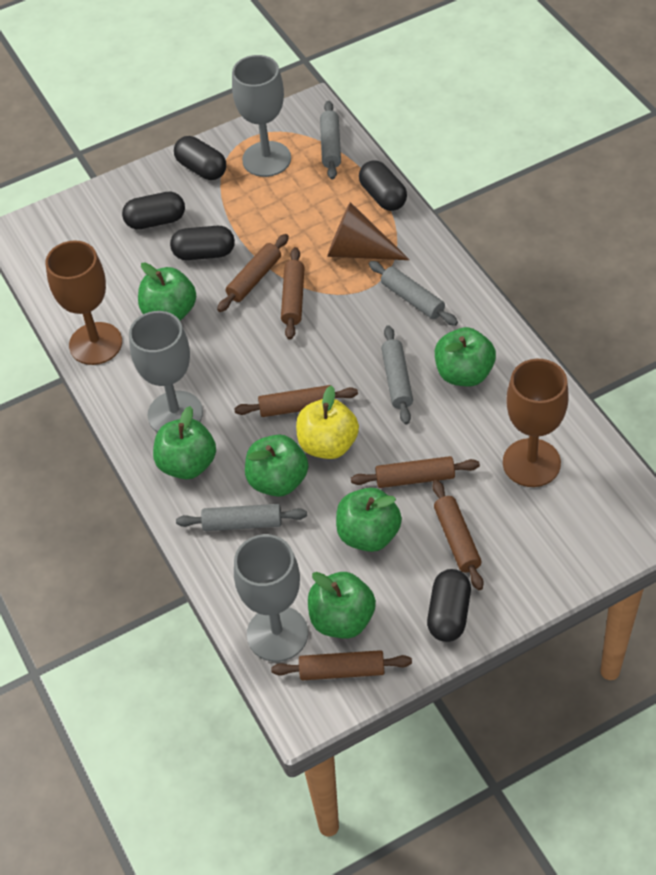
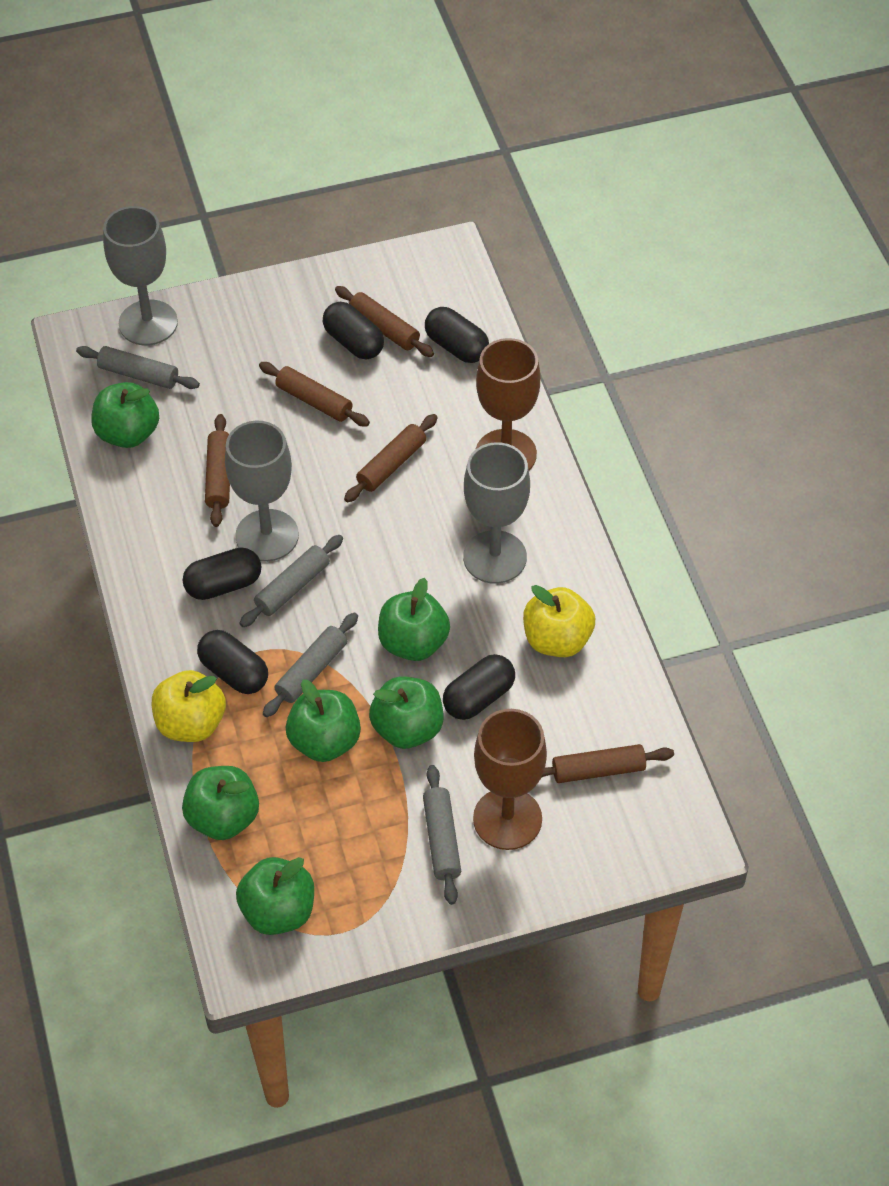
brown cone: 1 -> 0
brown rolling pin: 6 -> 5
yellow apple: 1 -> 2

